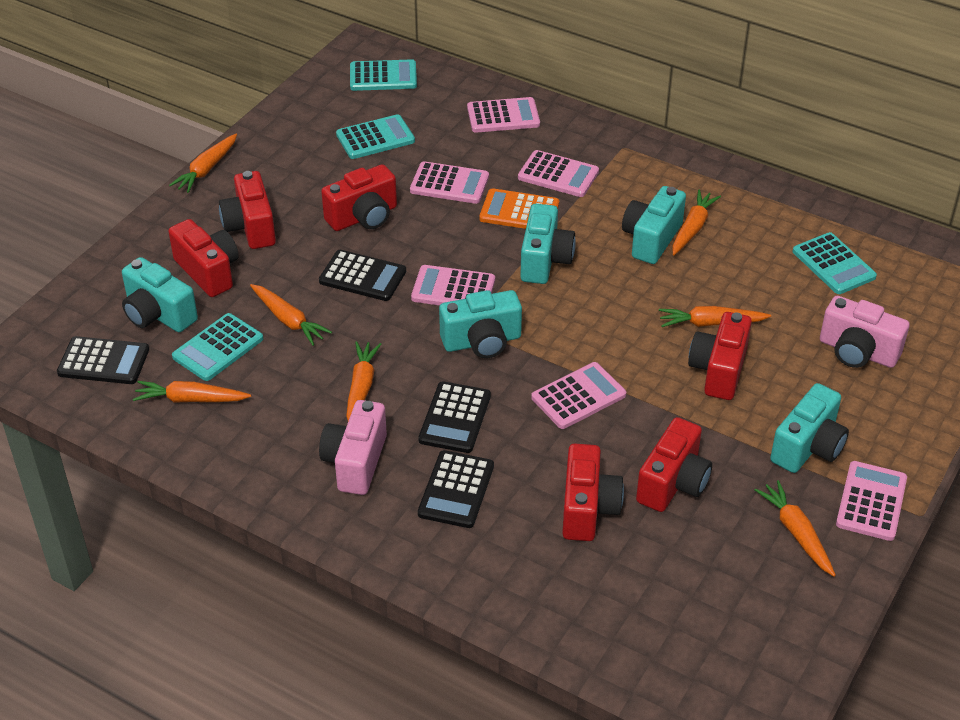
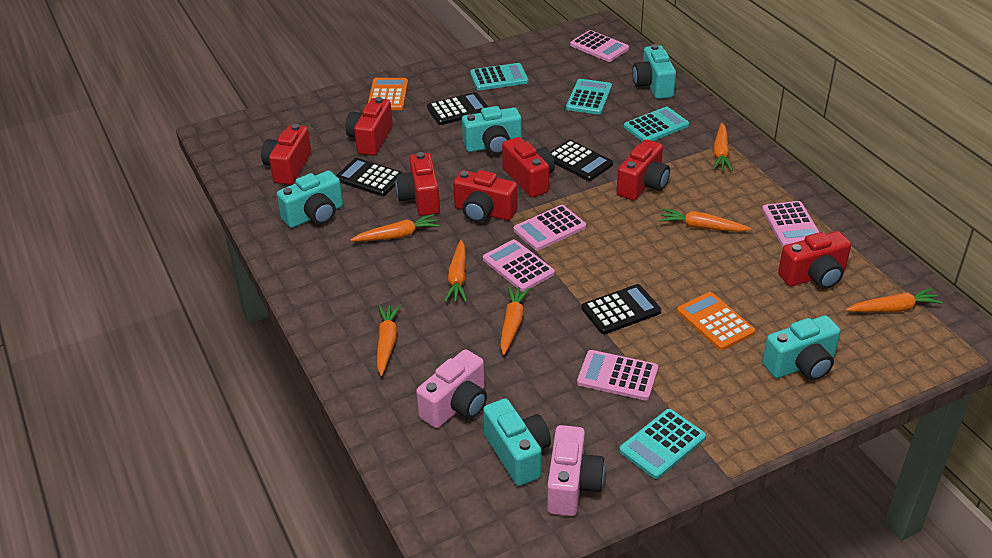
orange calculator: 1 -> 2
pink calculator: 6 -> 5
red camera: 6 -> 7

